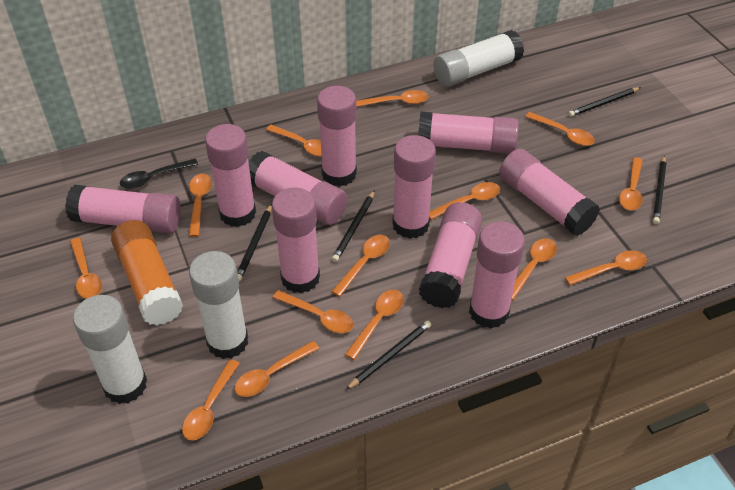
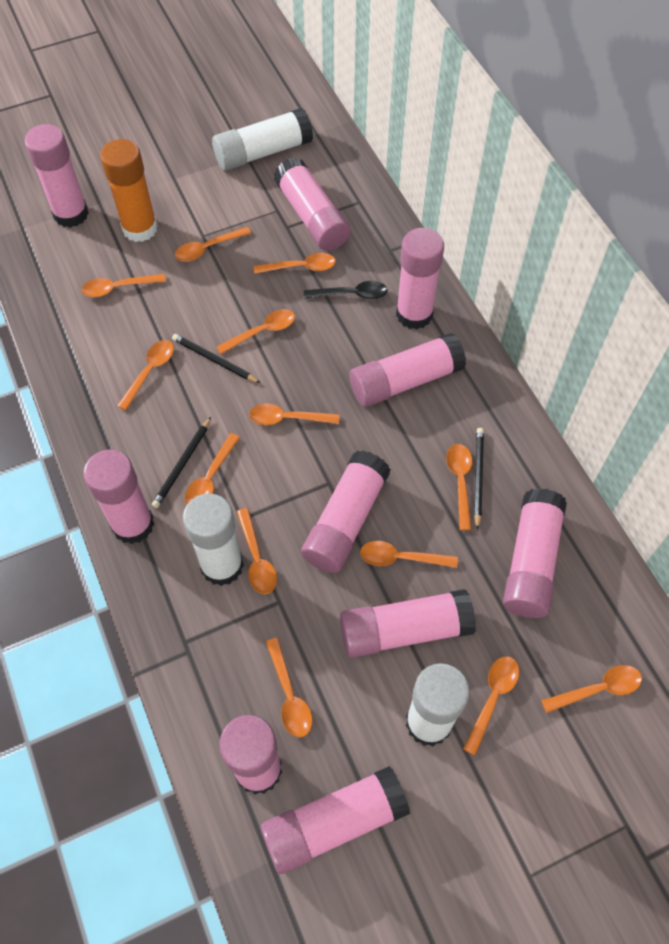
black pencil: 5 -> 3
orange spoon: 14 -> 13

